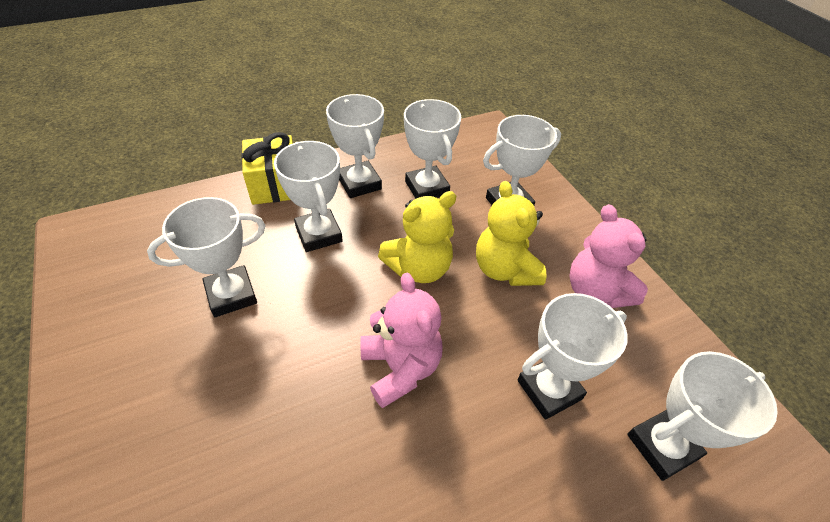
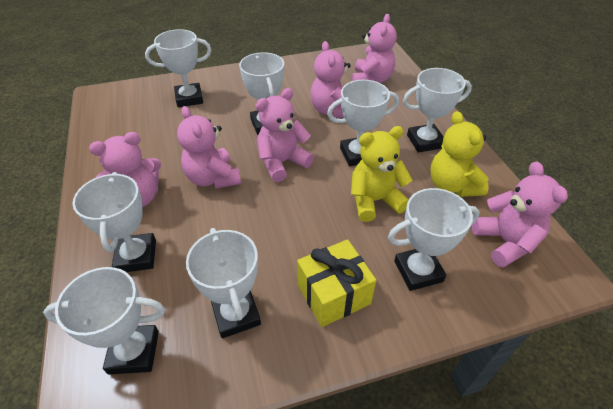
pink teddy bear: 2 -> 6
white trophy: 7 -> 8

